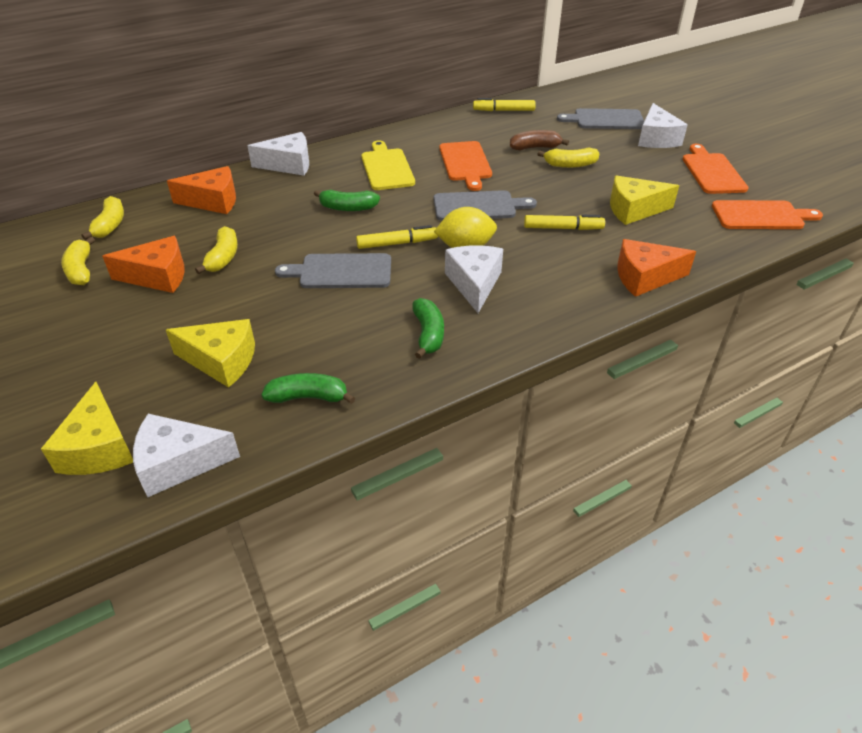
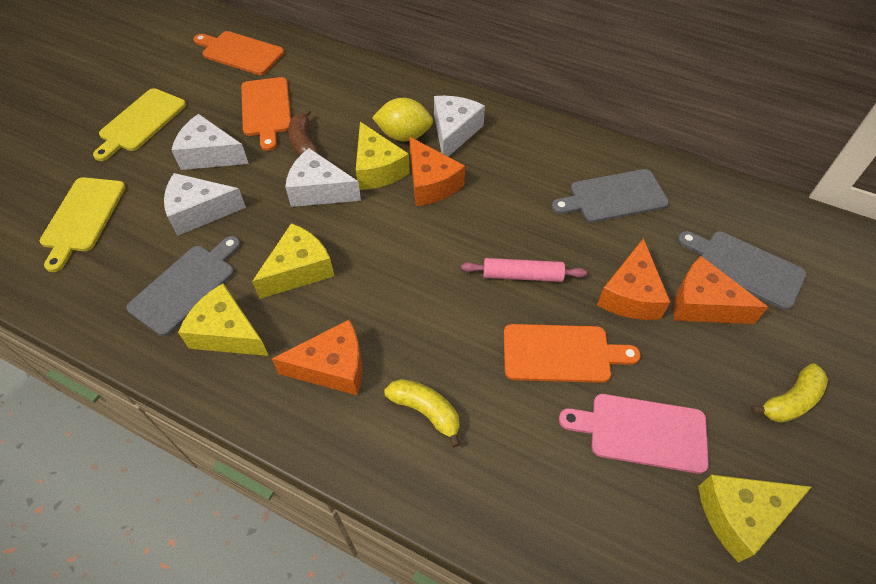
green banana: 3 -> 0
orange cheese: 3 -> 4
pink cutting board: 0 -> 1
pink rolling pin: 0 -> 1
yellow banana: 4 -> 2
yellow cheese: 3 -> 4
yellow cutting board: 1 -> 2
yellow marker: 3 -> 0

